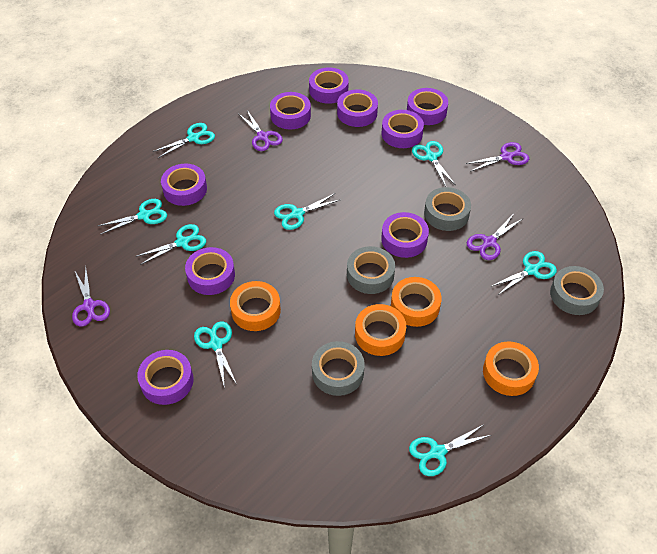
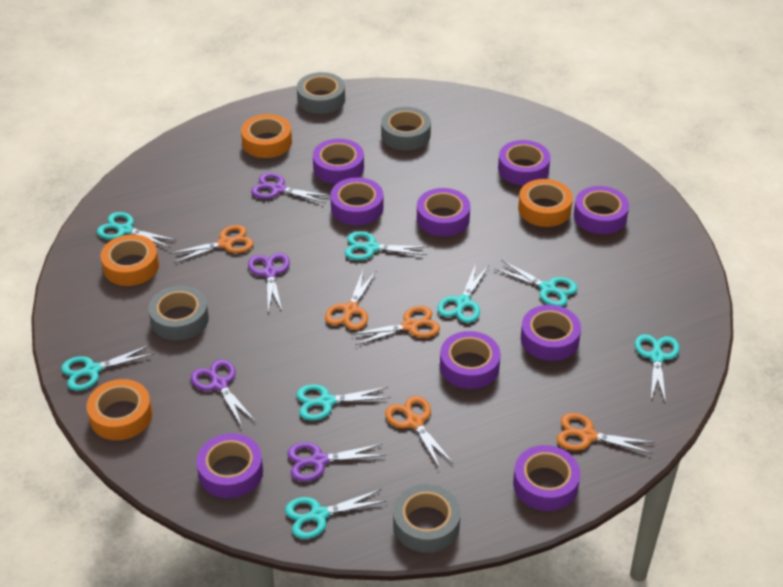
orange scissors: 0 -> 5

